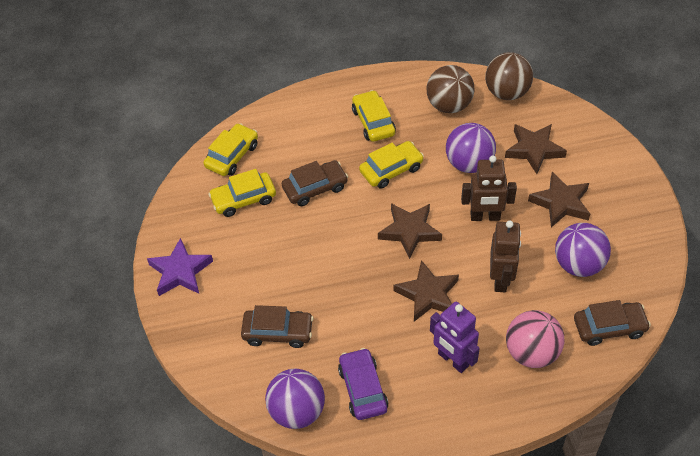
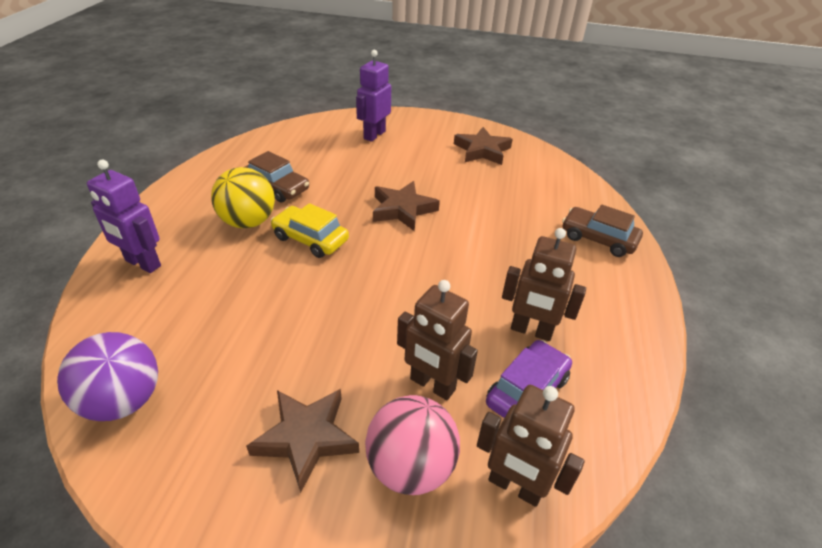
brown ball: 2 -> 0
brown car: 3 -> 2
brown robot: 2 -> 3
brown star: 4 -> 3
purple ball: 3 -> 1
purple robot: 1 -> 2
purple star: 1 -> 0
yellow ball: 0 -> 1
yellow car: 4 -> 1

